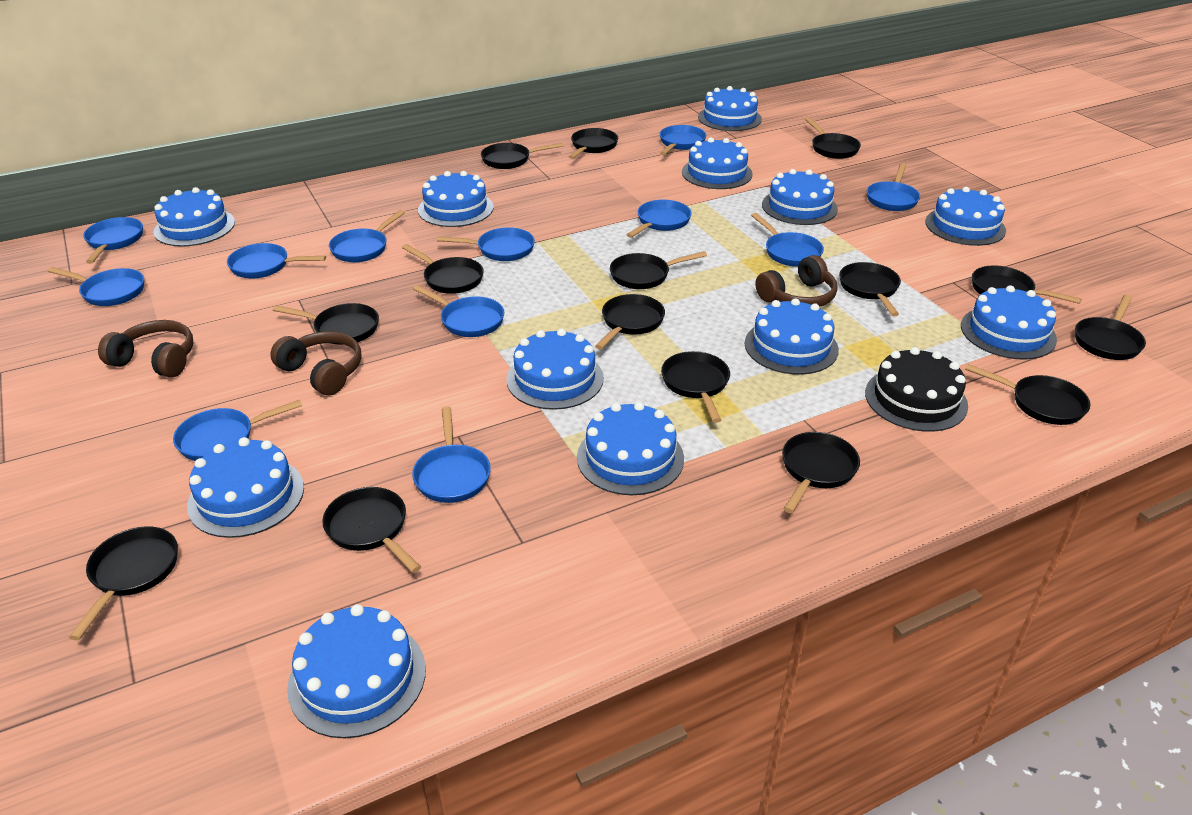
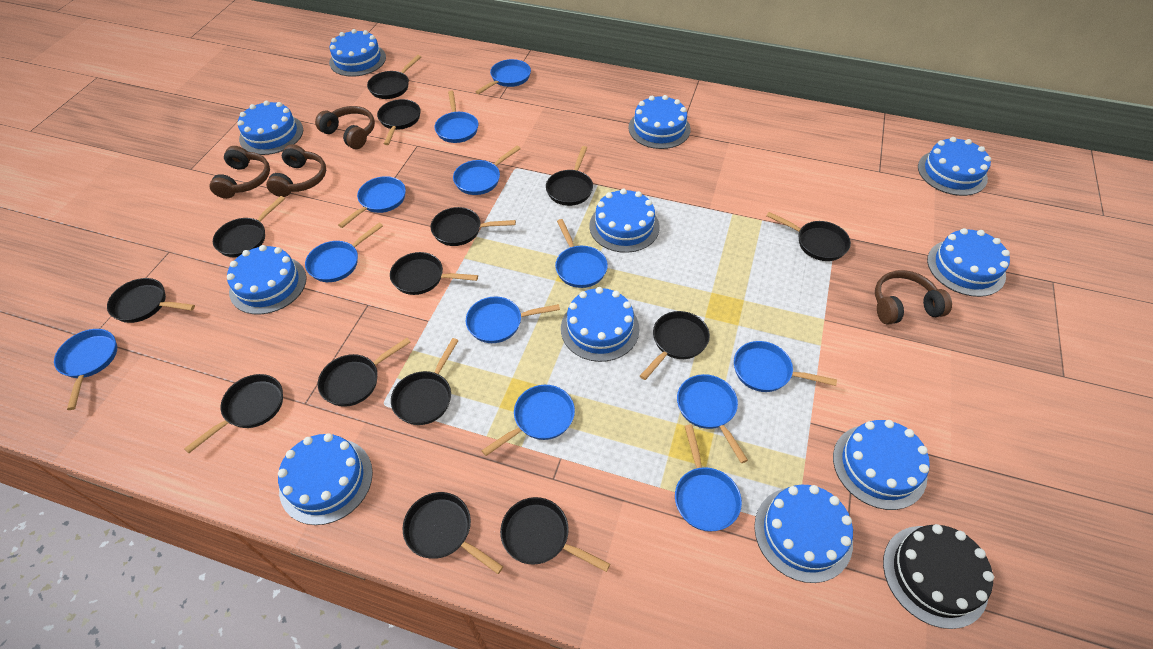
black pan: 15 -> 14
blue cake: 12 -> 11
brown headphones: 3 -> 4

